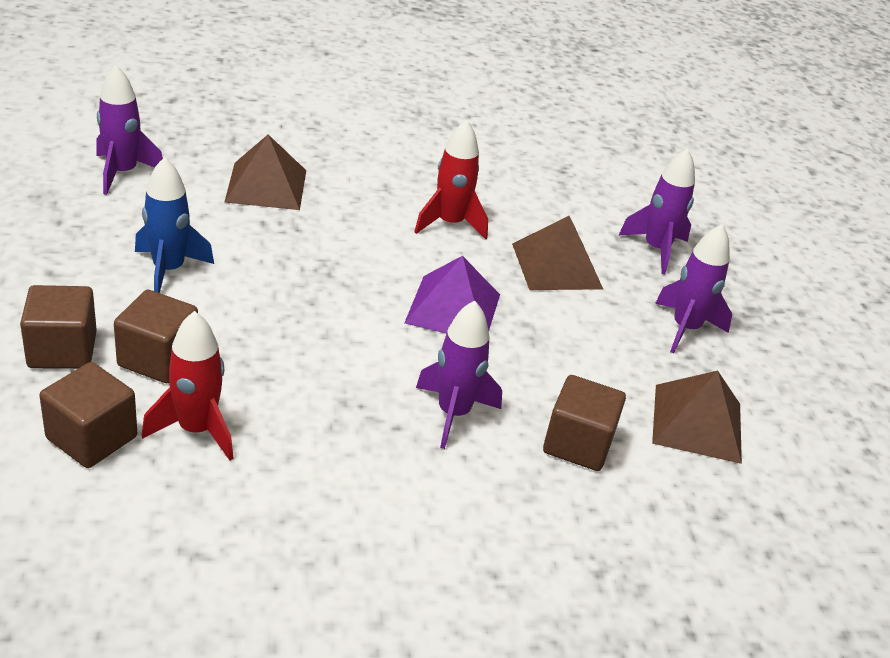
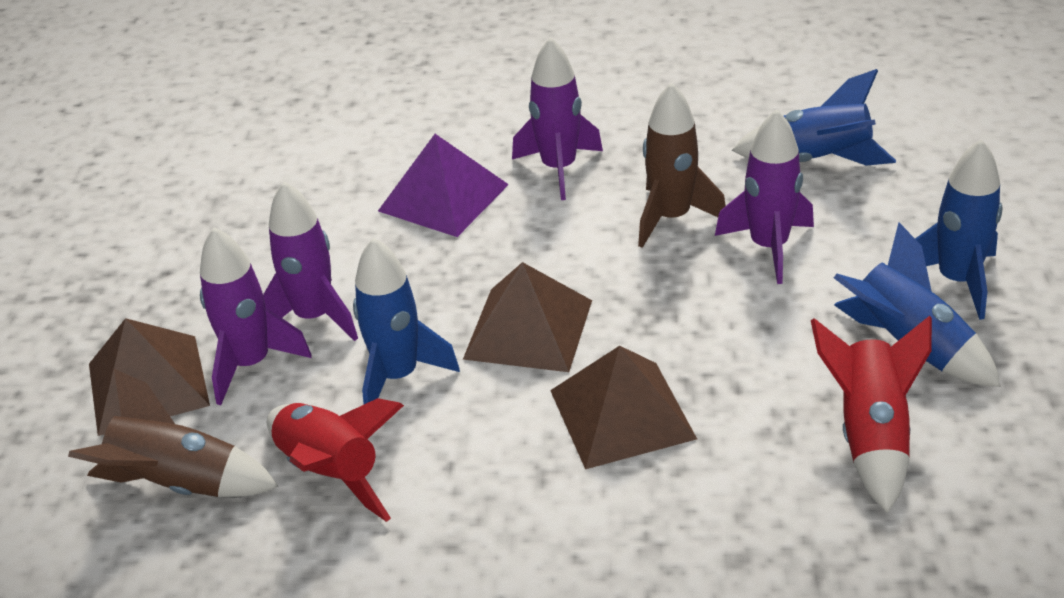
blue rocket: 1 -> 4
brown cube: 4 -> 0
brown rocket: 0 -> 2

